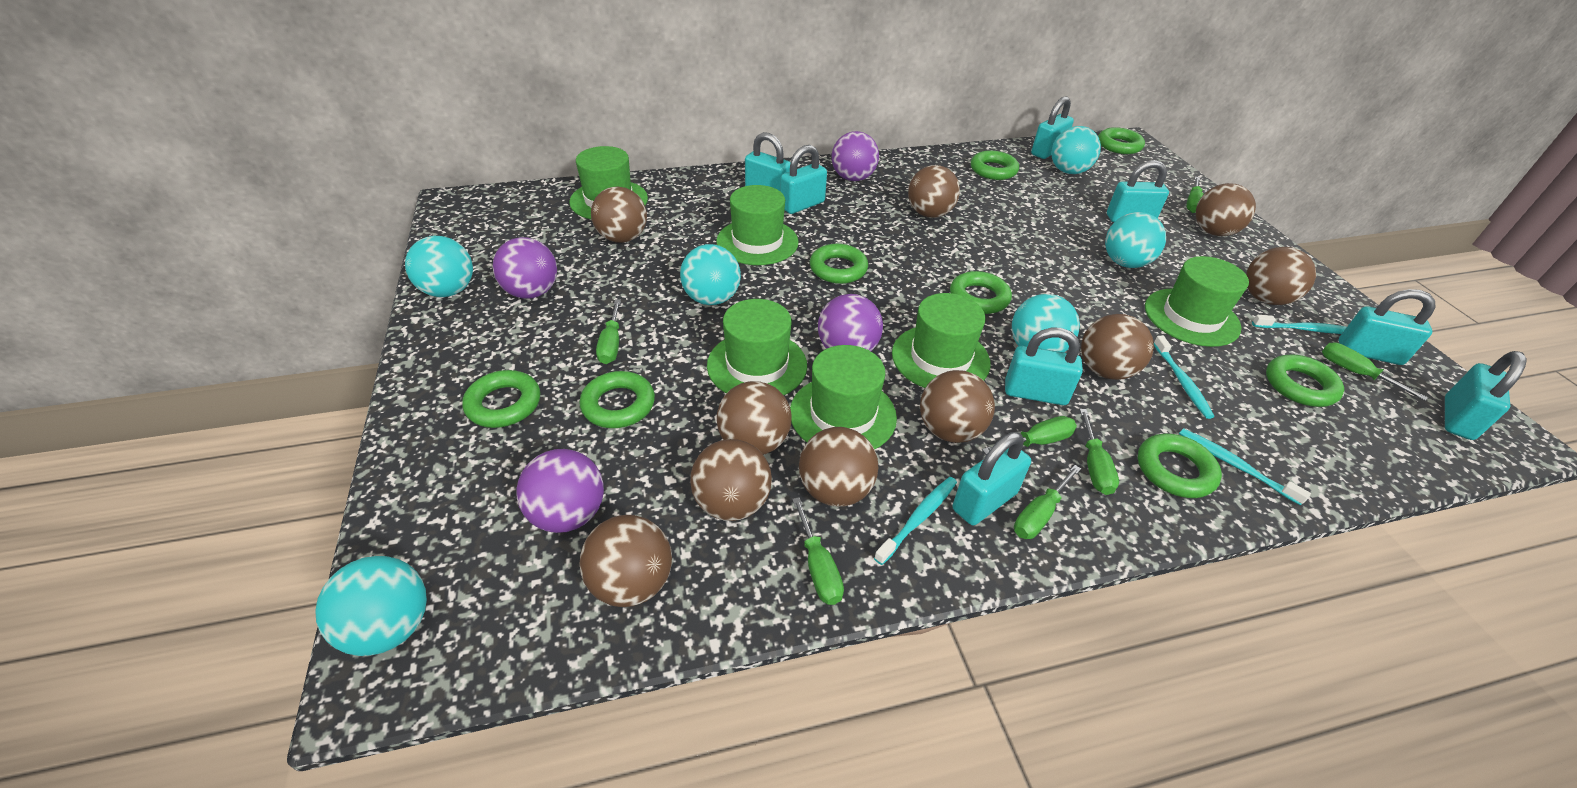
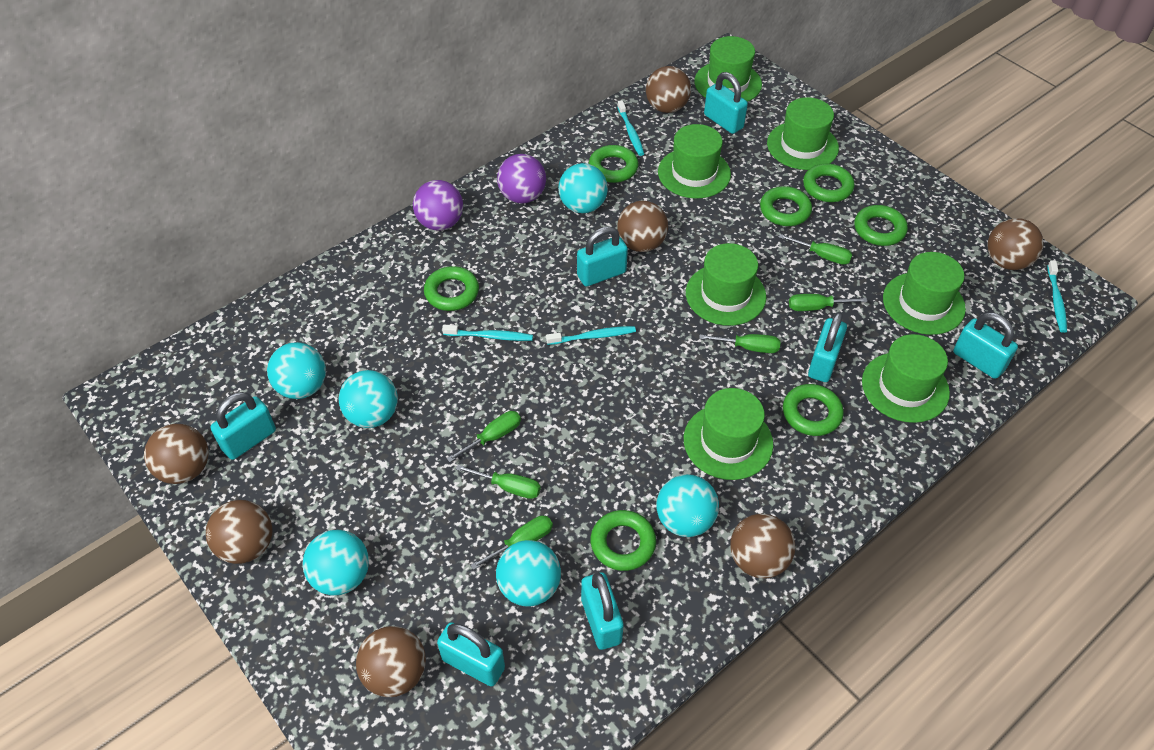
brown ball: 10 -> 7
green hat: 6 -> 7
green ring: 8 -> 7
green screwdriver: 7 -> 6
purple ball: 4 -> 2
turquoise padlock: 8 -> 7

